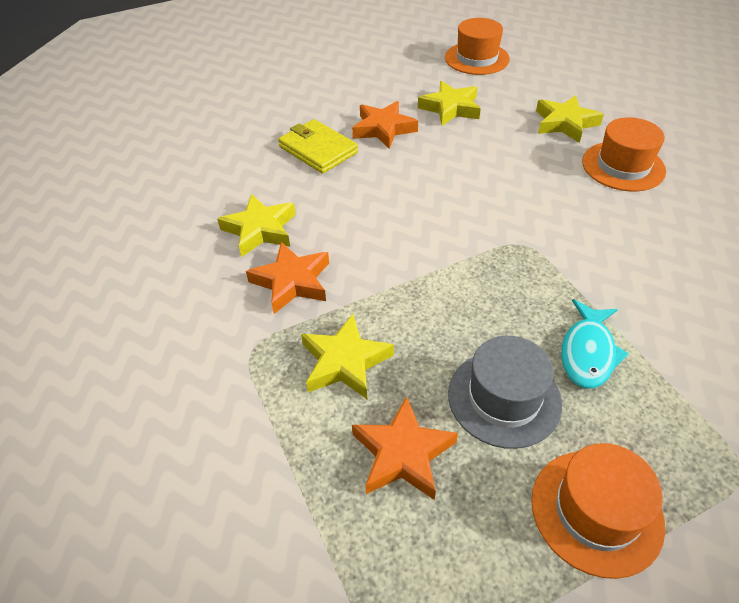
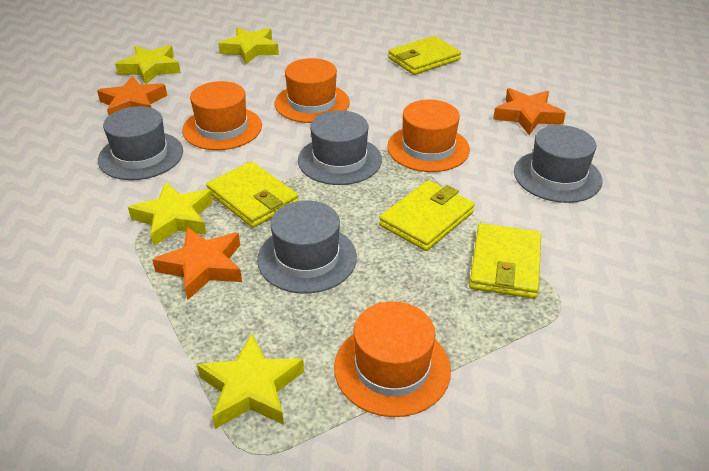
grey hat: 1 -> 4
orange hat: 3 -> 4
turquoise fish: 1 -> 0
yellow wallet: 1 -> 4

